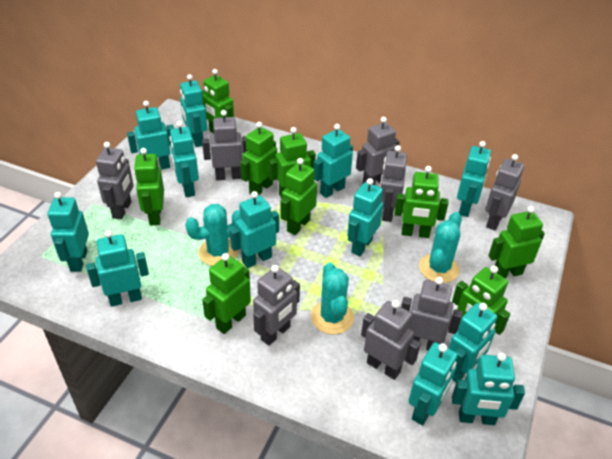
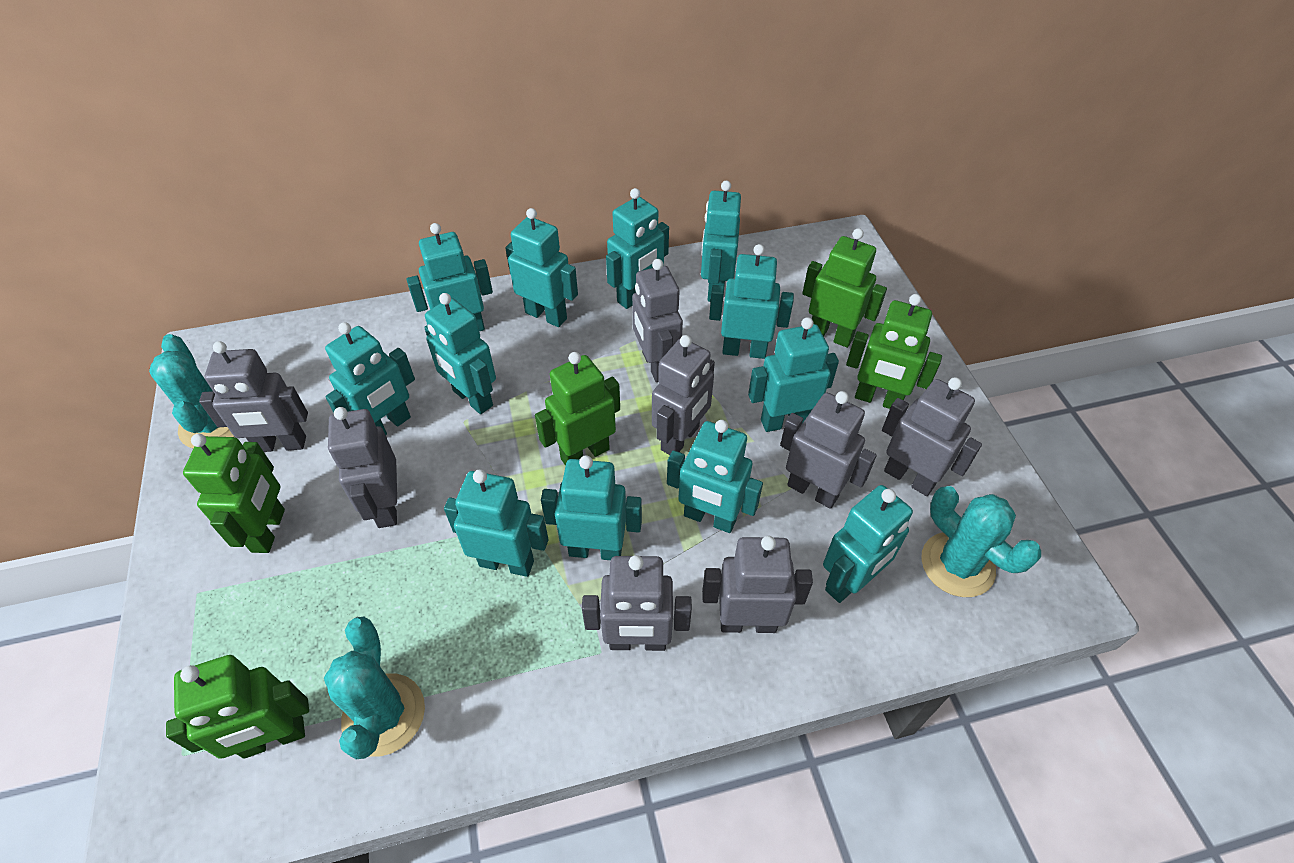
green robot: 9 -> 5

